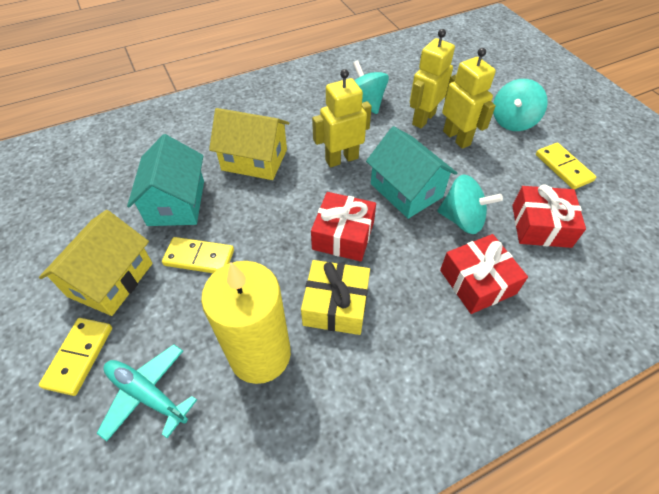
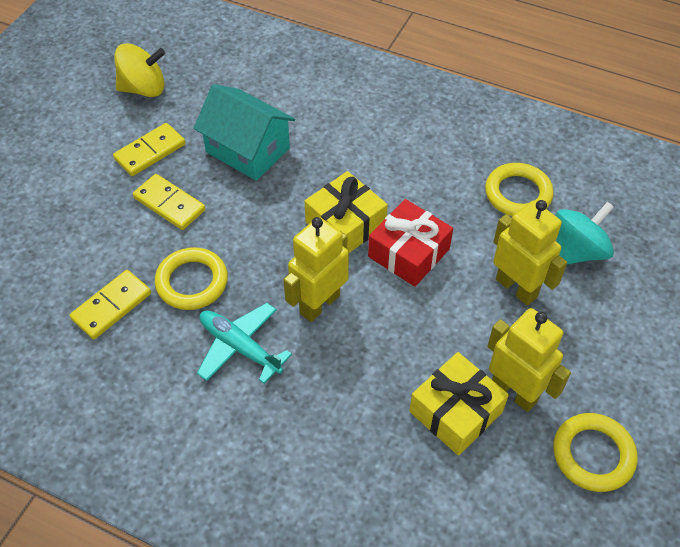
red gift: 3 -> 1
turquoise house: 2 -> 1
turquoise spinning top: 3 -> 1
yellow candle: 1 -> 0
yellow gift: 1 -> 2
yellow house: 2 -> 0
yellow ring: 0 -> 3
yellow spinning top: 0 -> 1

